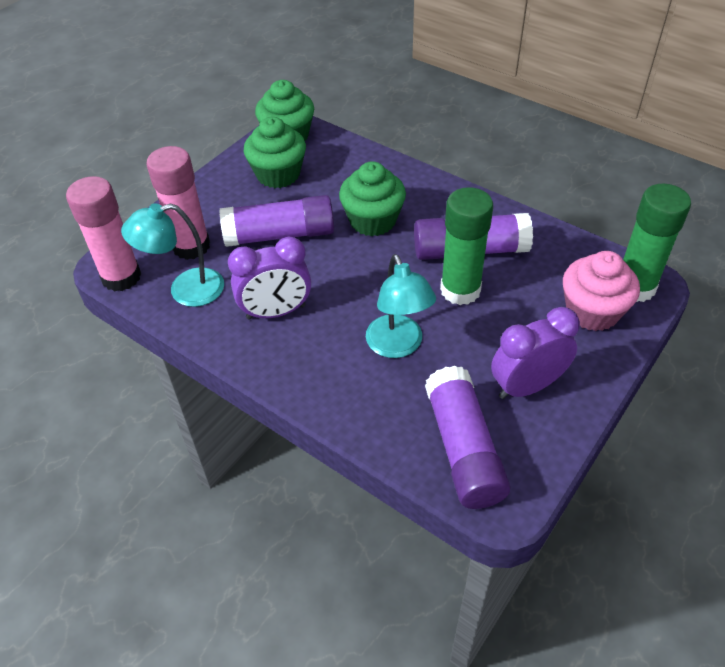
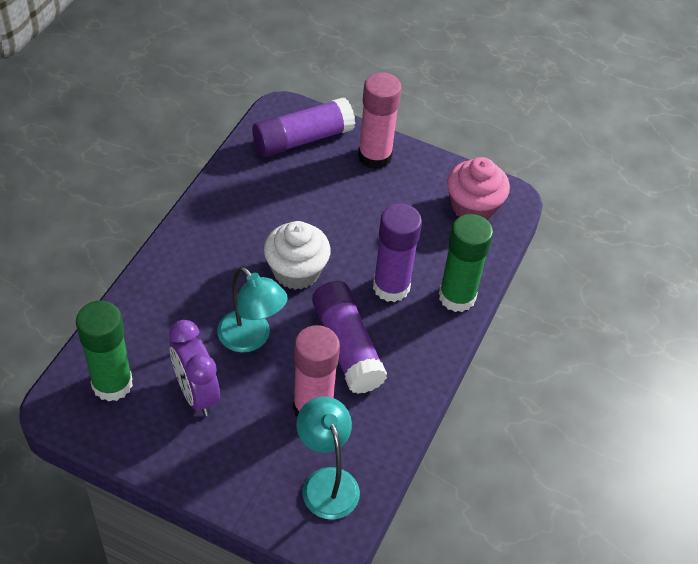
green cupcake: 3 -> 0
purple clock: 2 -> 1
white cupcake: 0 -> 1

